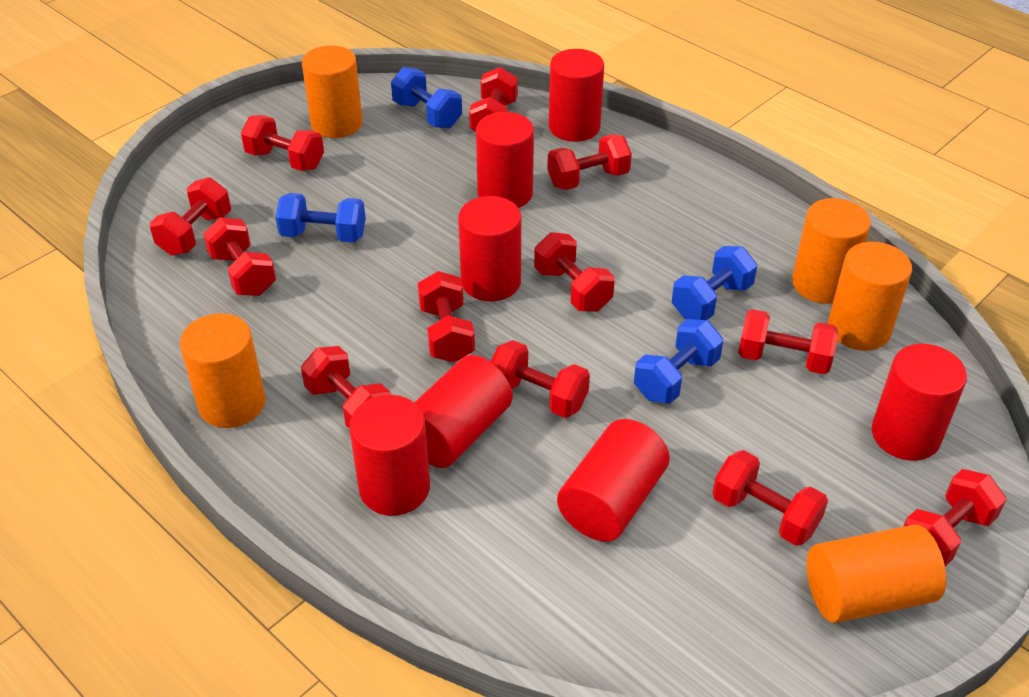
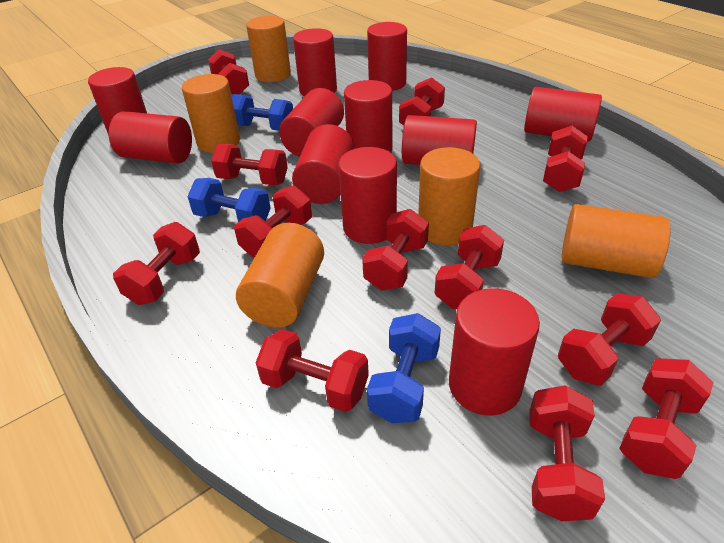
blue dumbbell: 4 -> 3
red cylinder: 7 -> 11

